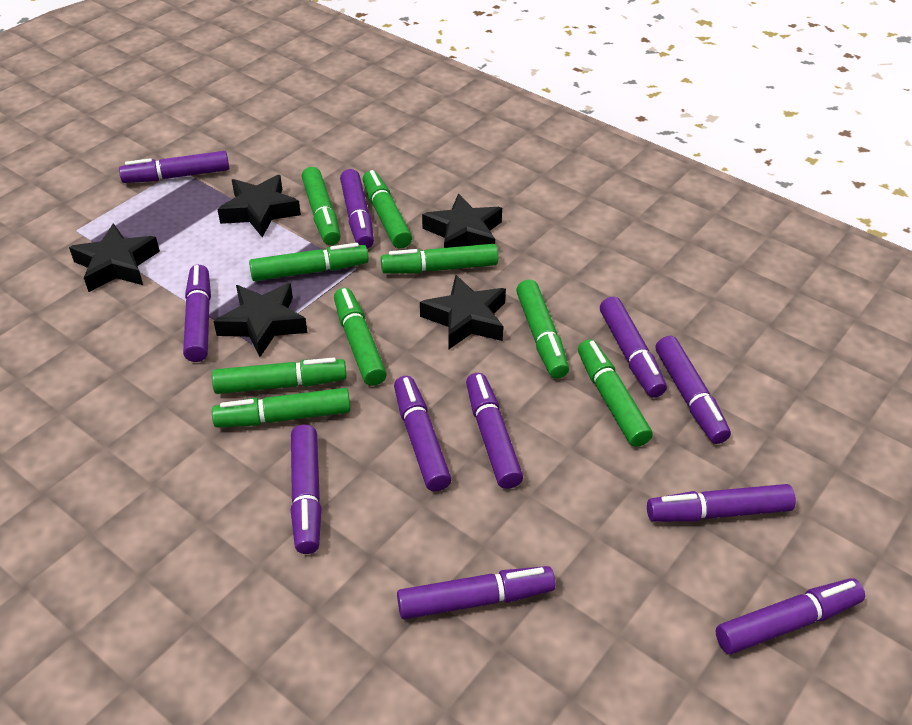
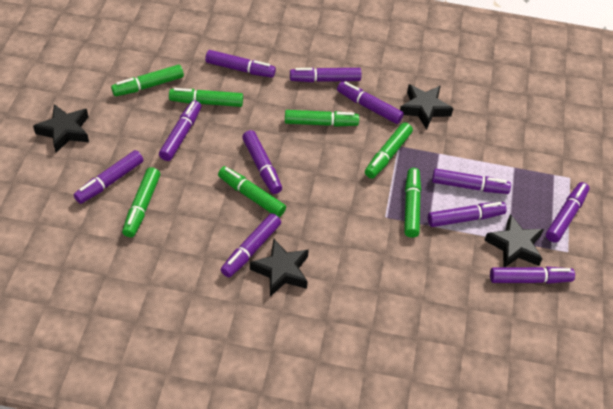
black star: 5 -> 4
green marker: 9 -> 7

